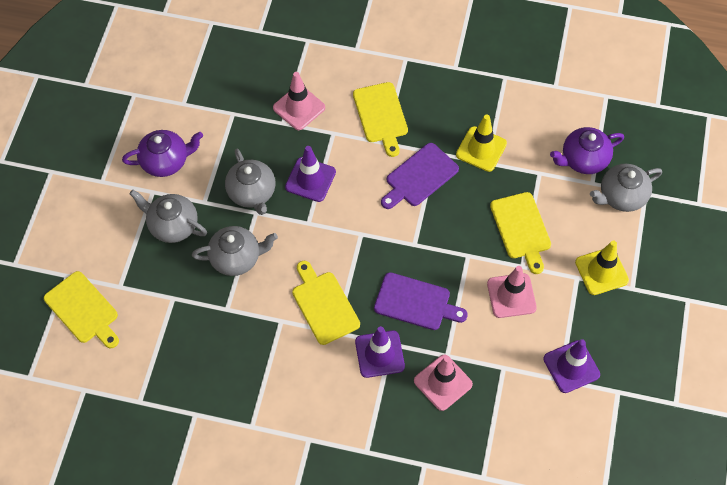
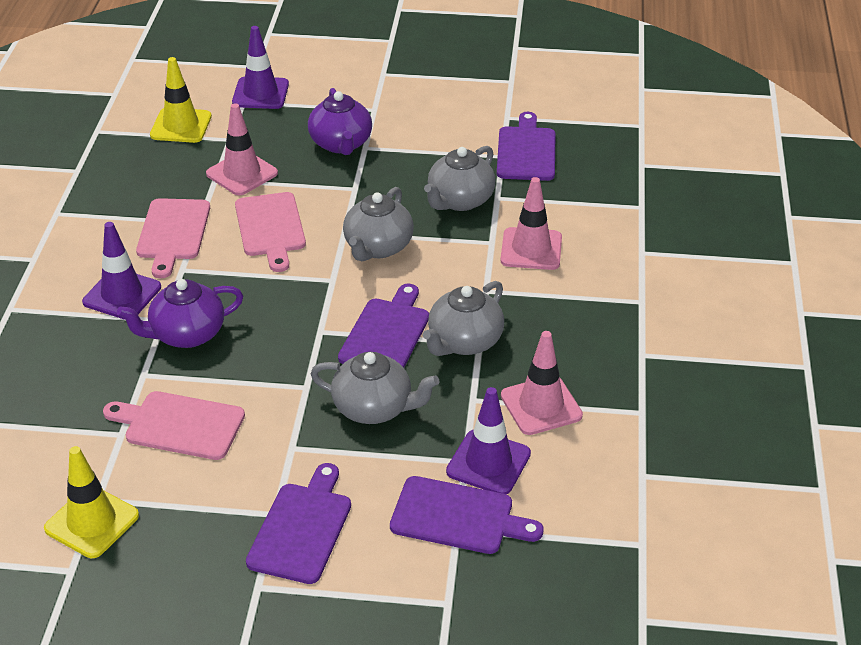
pink cutting board: 0 -> 3
purple cutting board: 2 -> 4
yellow cutting board: 4 -> 0

